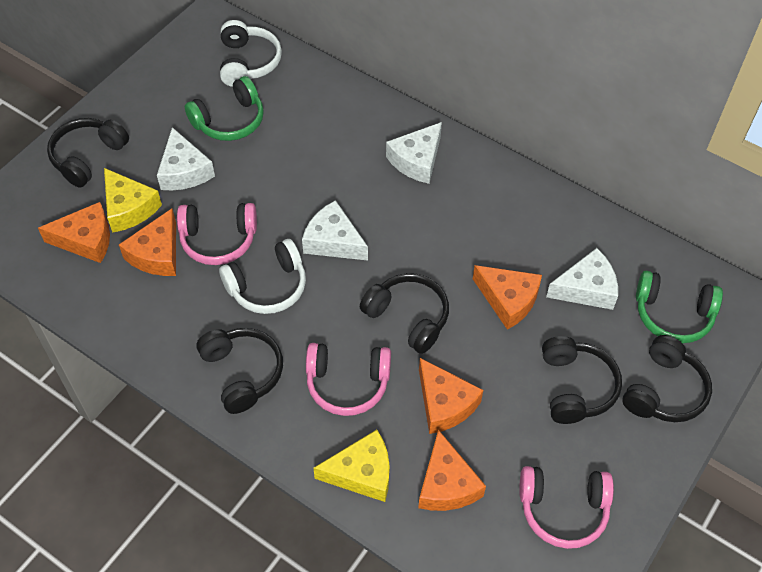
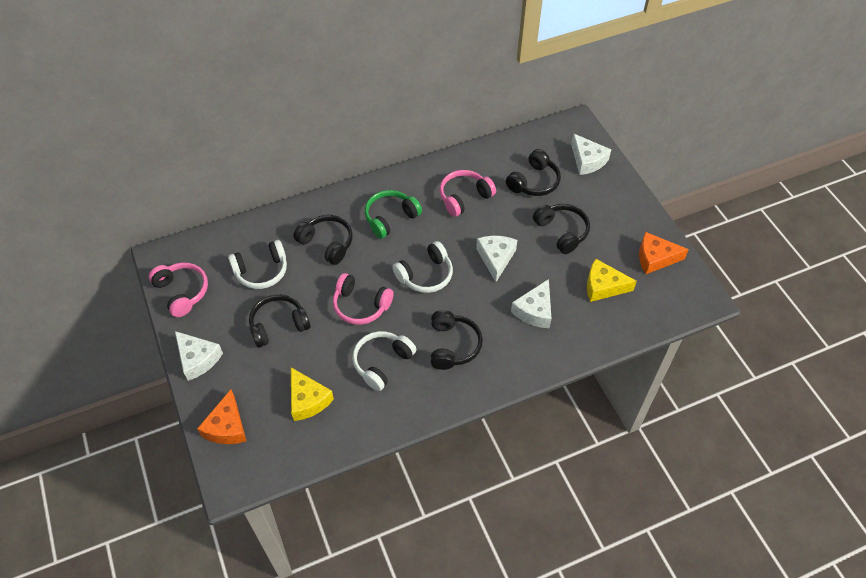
green headphones: 2 -> 1
orange cheese: 5 -> 2
white headphones: 2 -> 3

